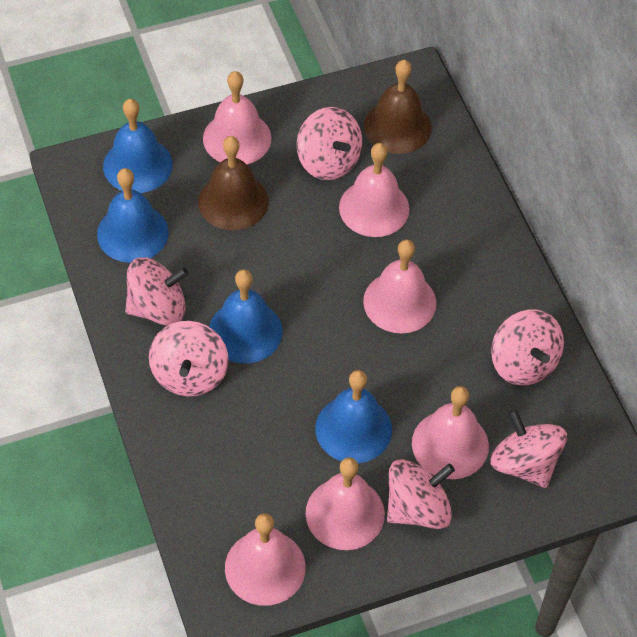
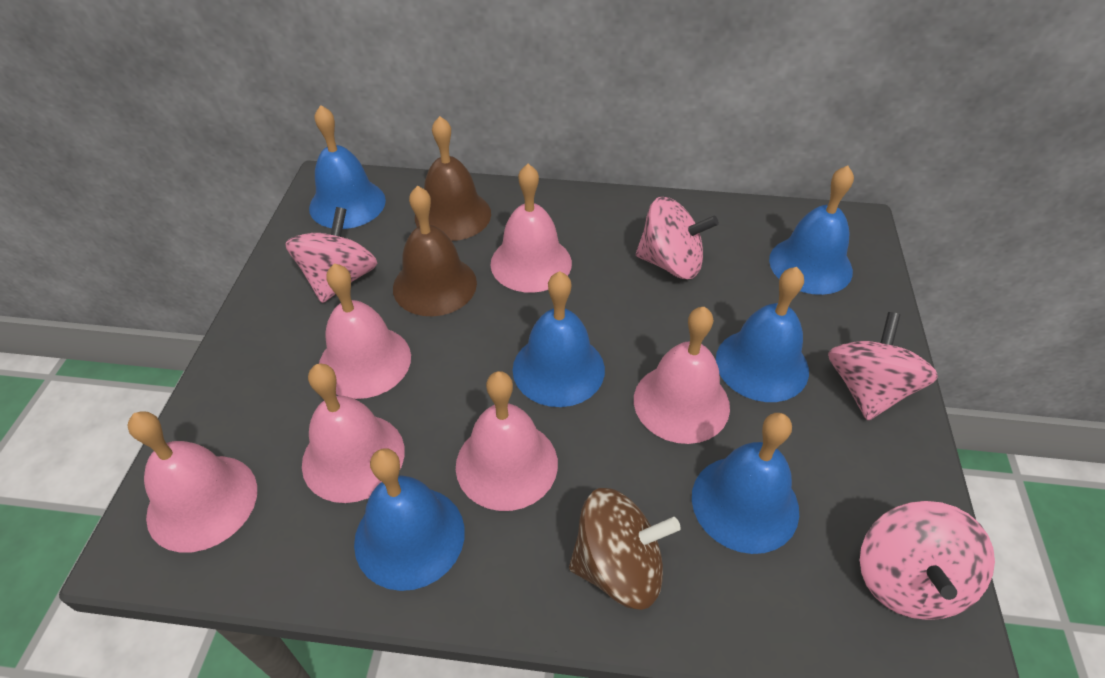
blue bell: 4 -> 6
brown spinning top: 0 -> 1
pink spinning top: 6 -> 4

